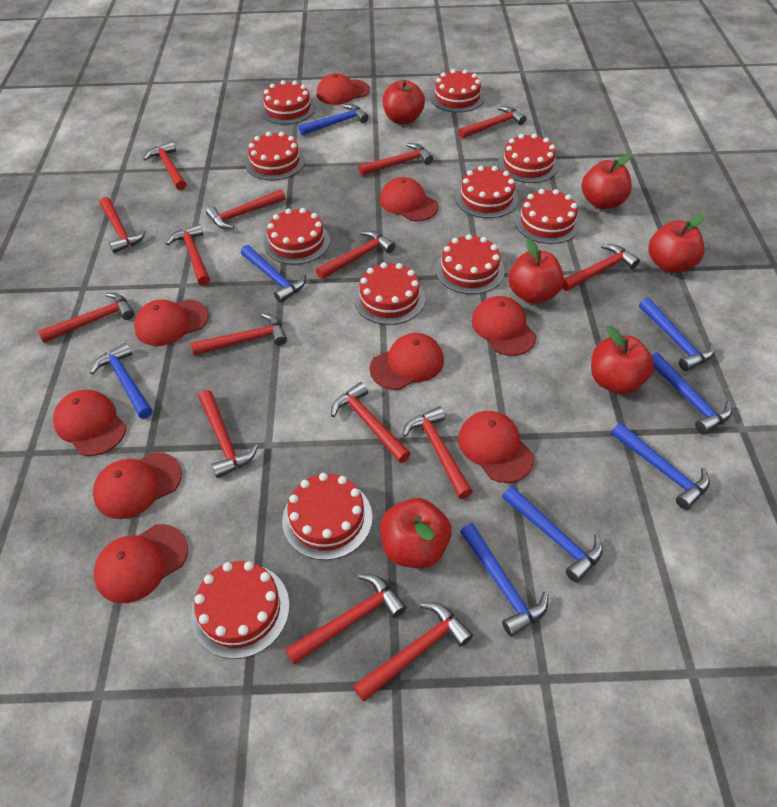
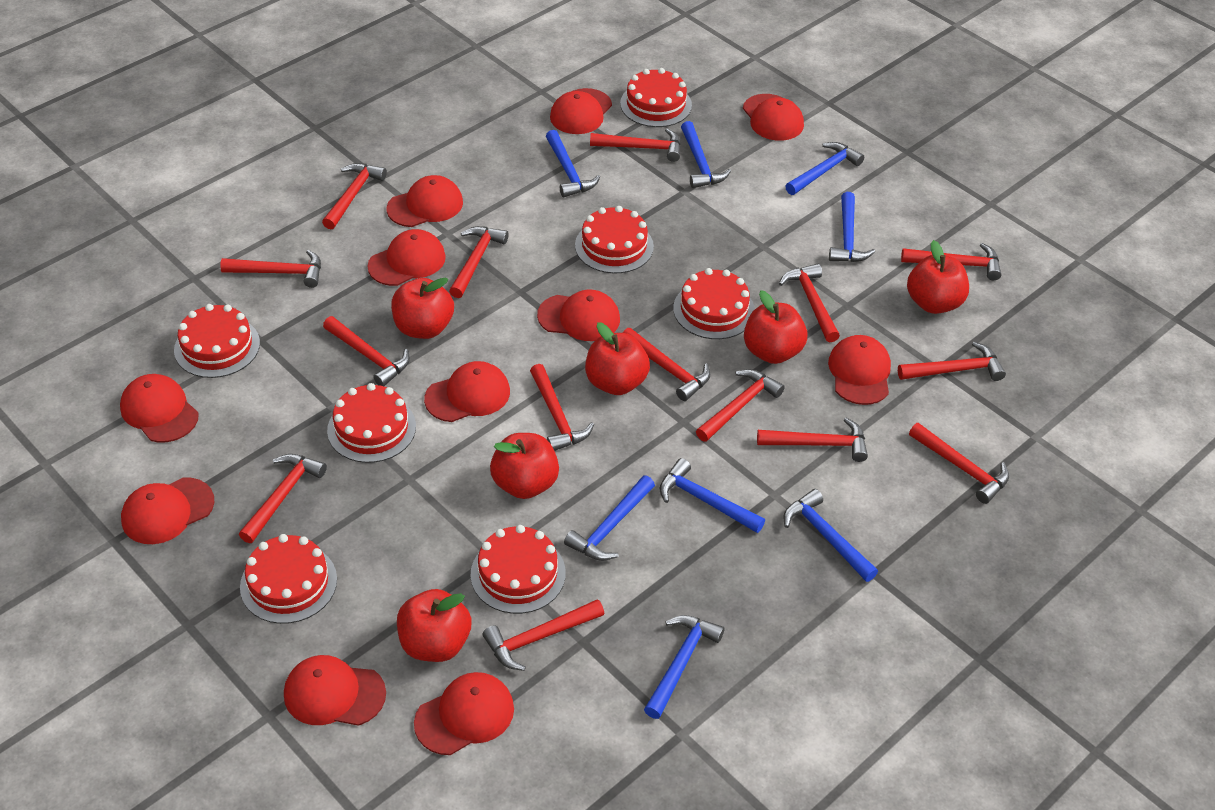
red cake: 11 -> 7
red cap: 9 -> 11

